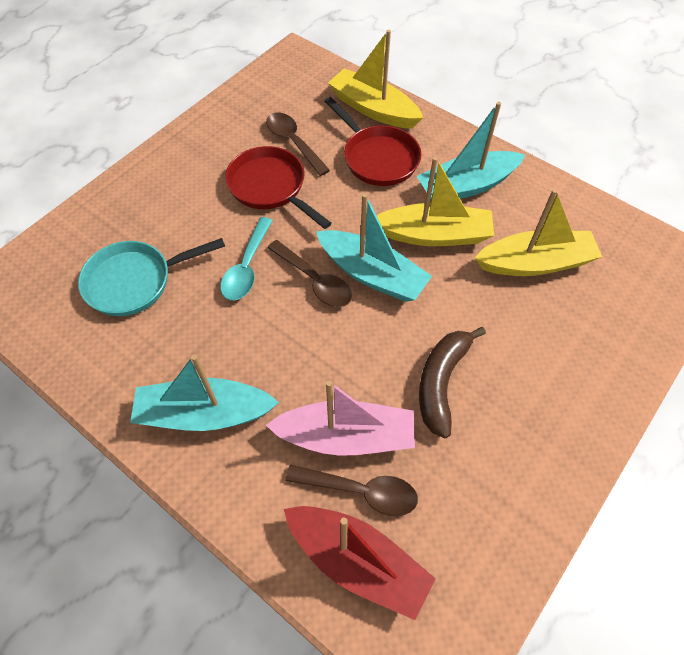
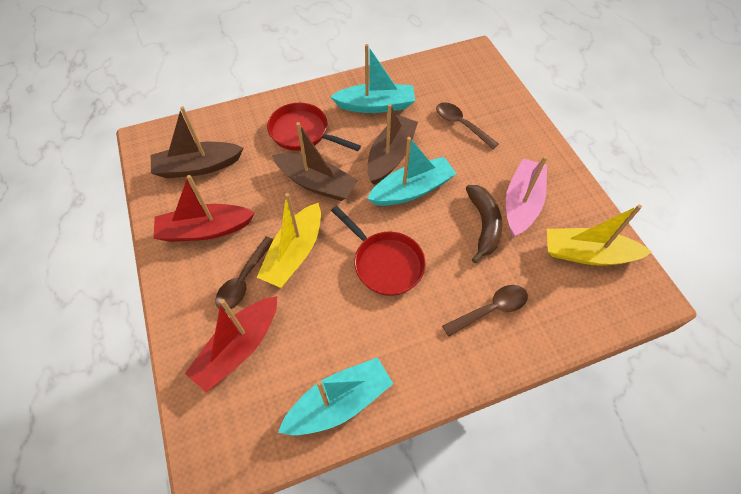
brown boat: 0 -> 3
red boat: 1 -> 2
turquoise pan: 1 -> 0
turquoise spoon: 1 -> 0
yellow boat: 3 -> 2

